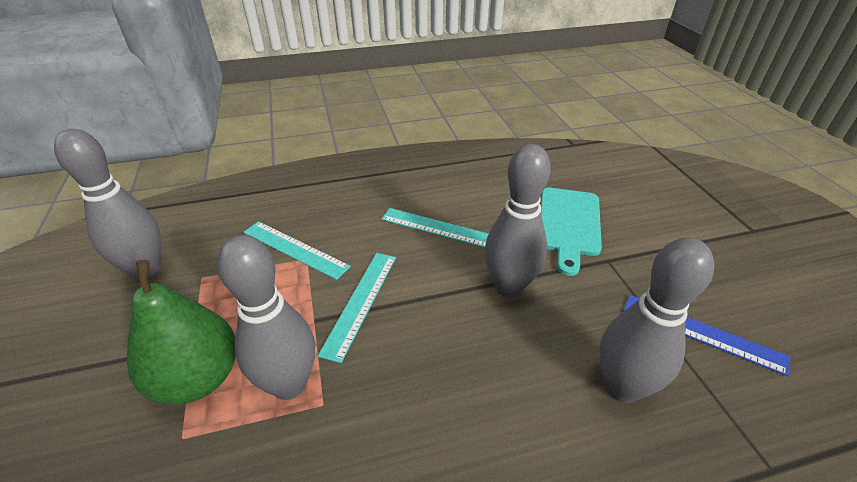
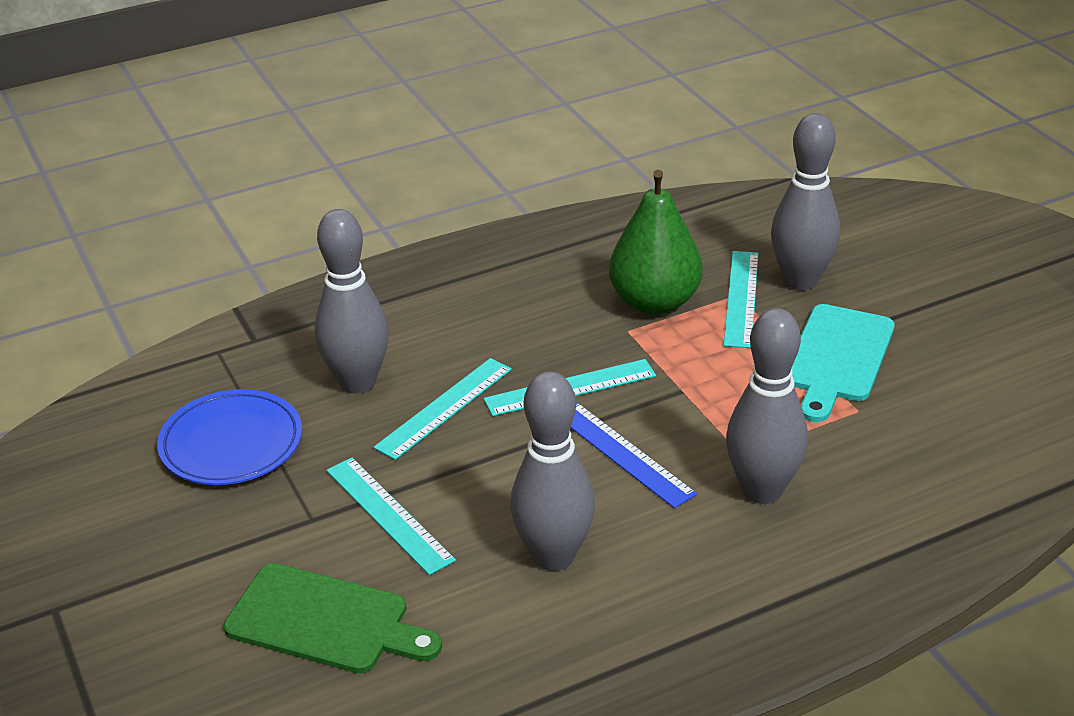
blue plate: 0 -> 1
green cutting board: 0 -> 1
turquoise ruler: 3 -> 4

